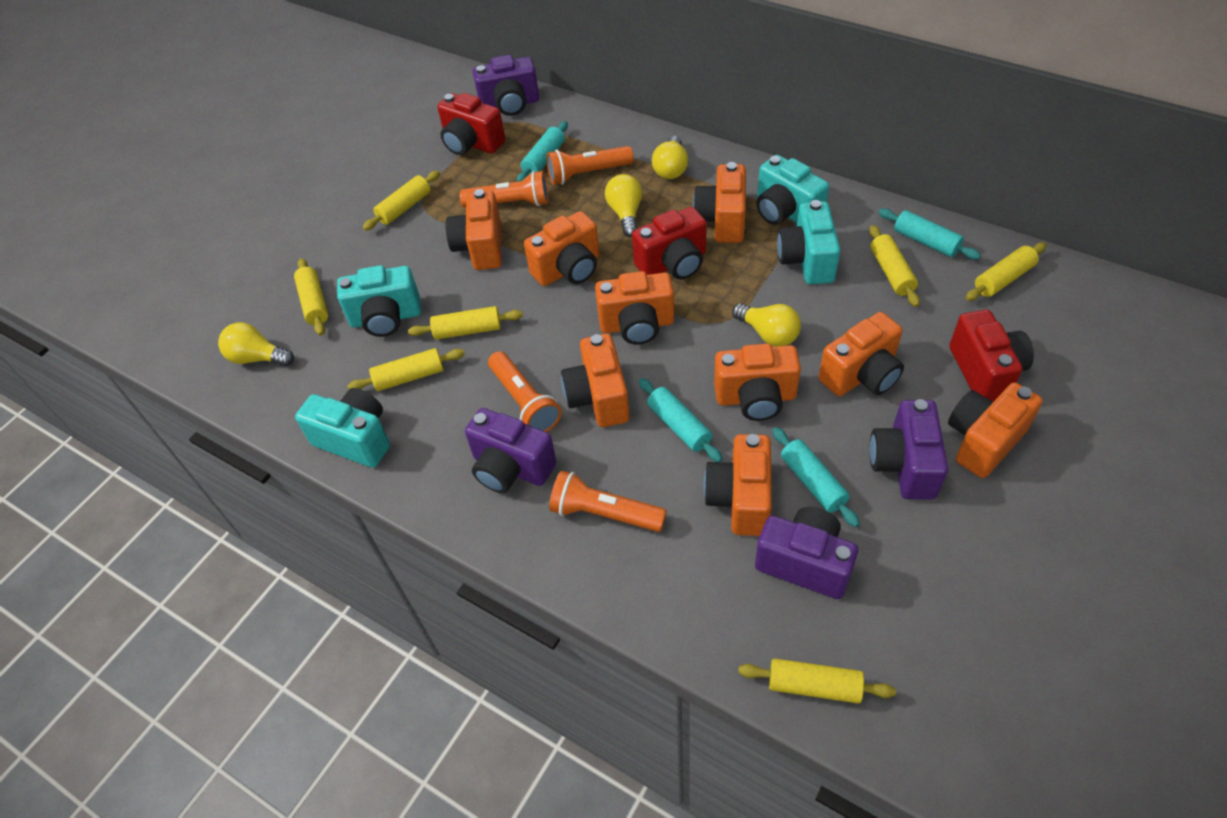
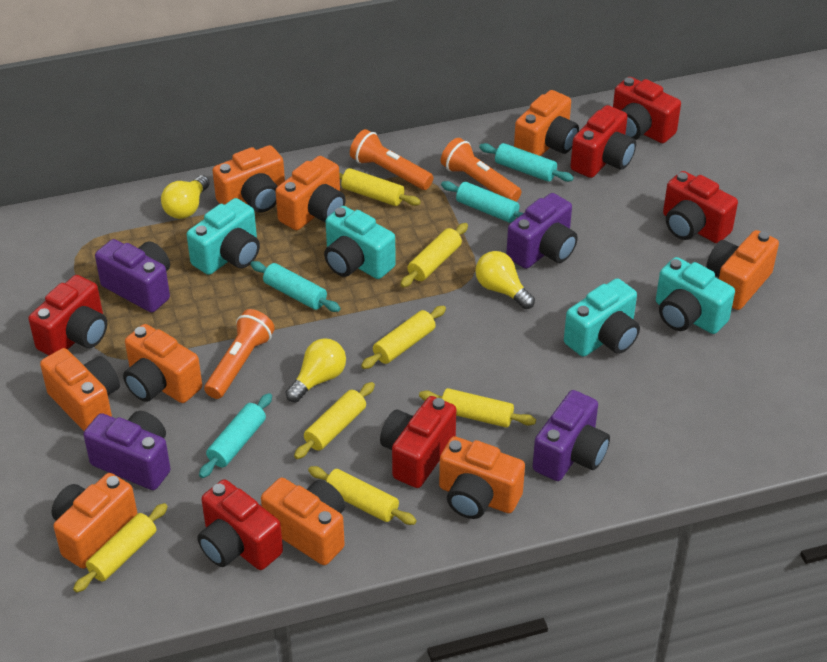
orange flashlight: 4 -> 3
red camera: 3 -> 6
yellow light bulb: 4 -> 3

